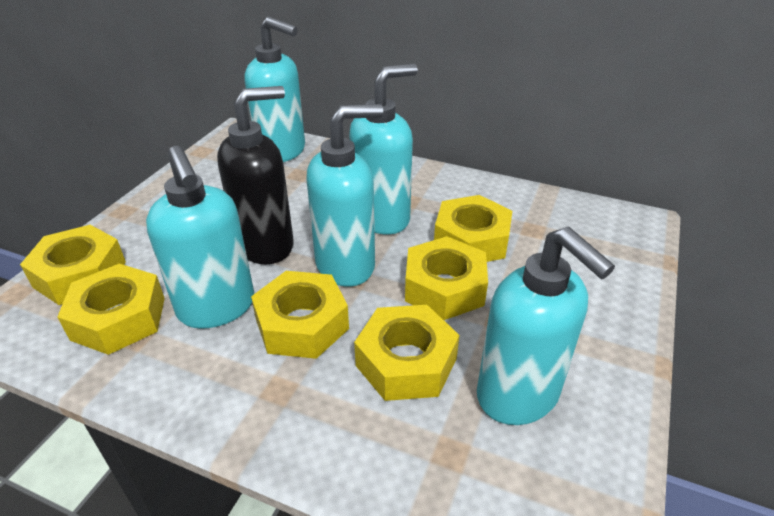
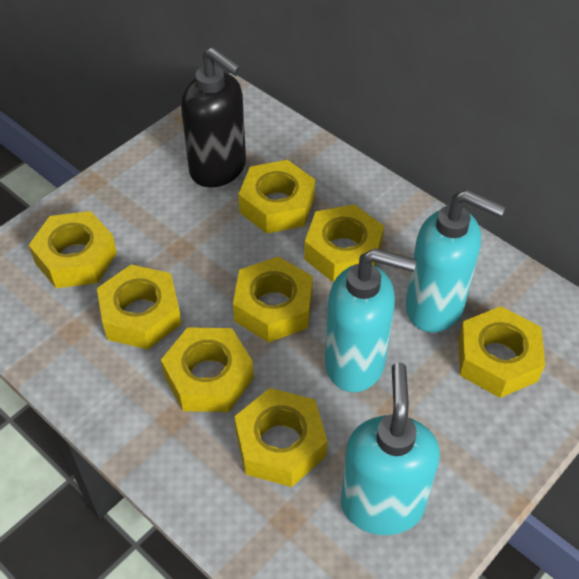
turquoise soap dispenser: 5 -> 3
yellow nut: 6 -> 8

